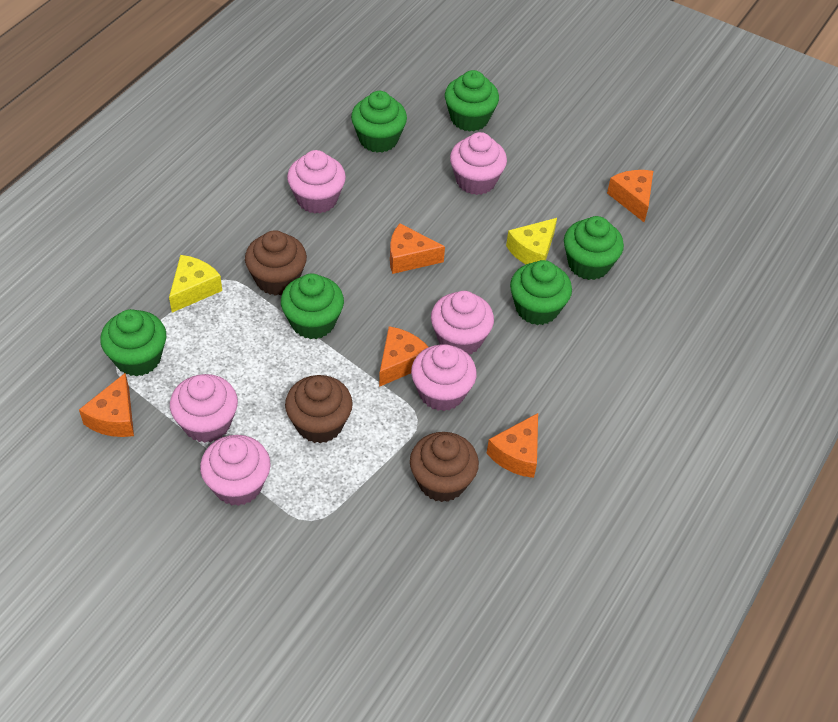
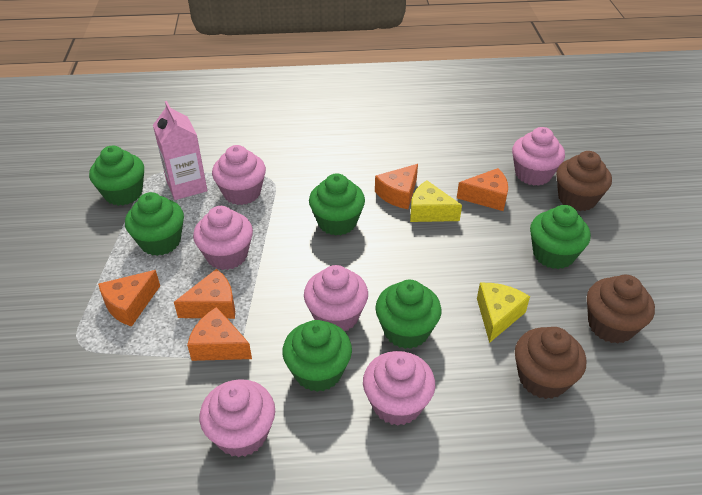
pink carton: 0 -> 1

